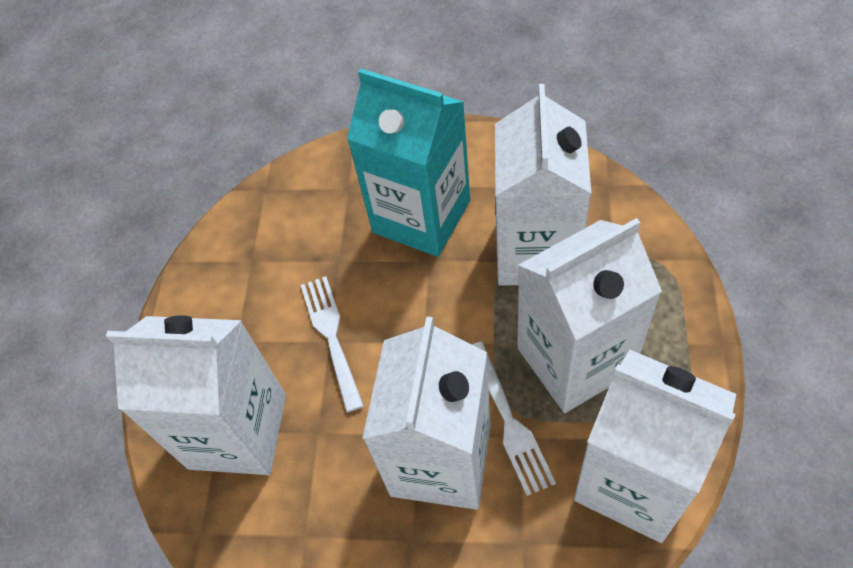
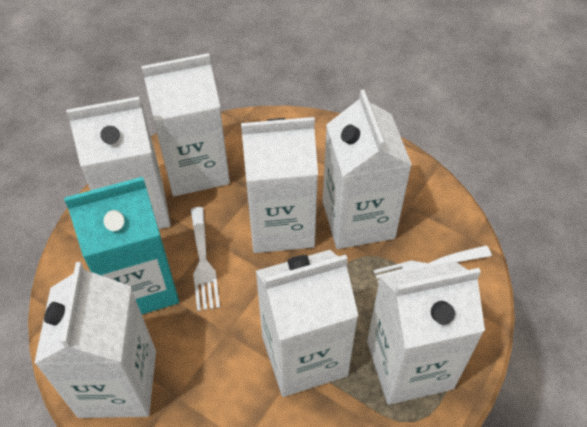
white carton: 5 -> 7

